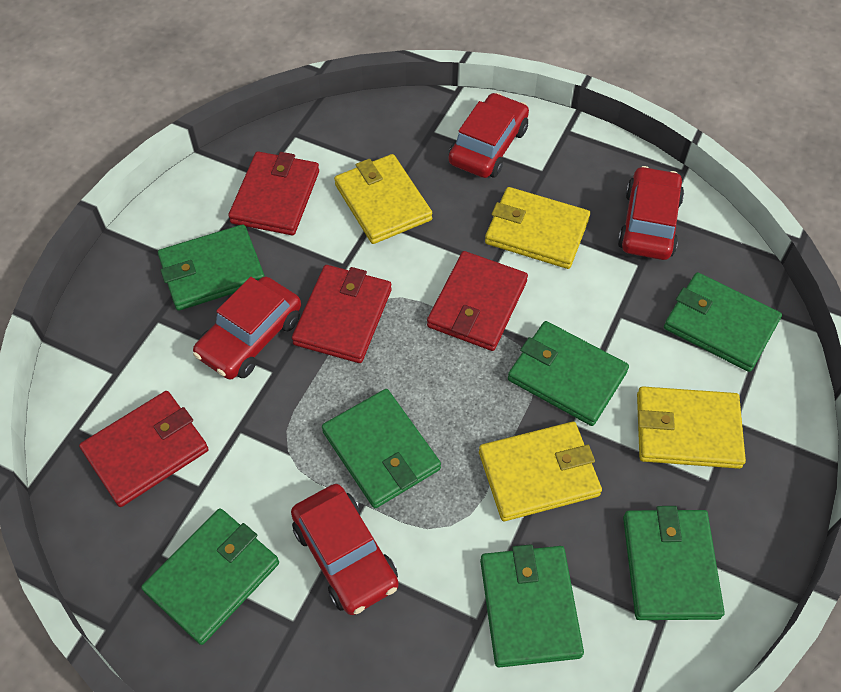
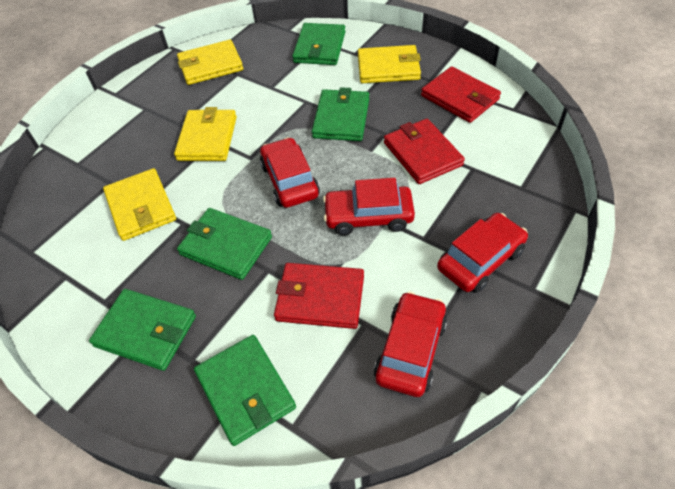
green wallet: 7 -> 5
red wallet: 4 -> 3

